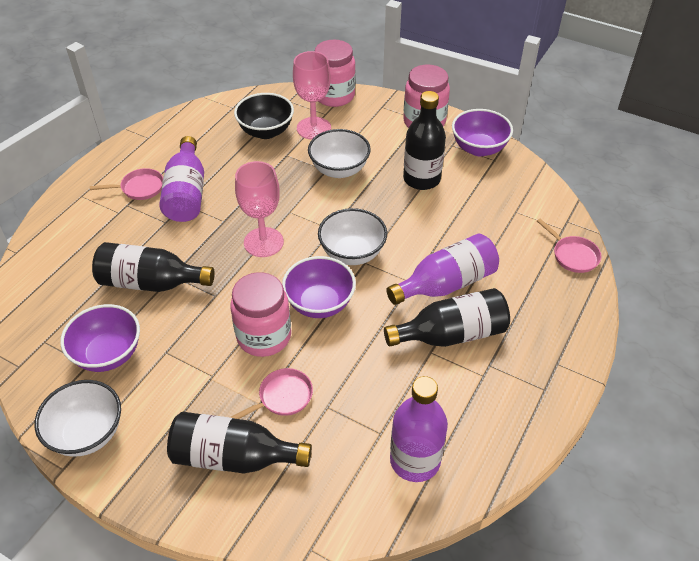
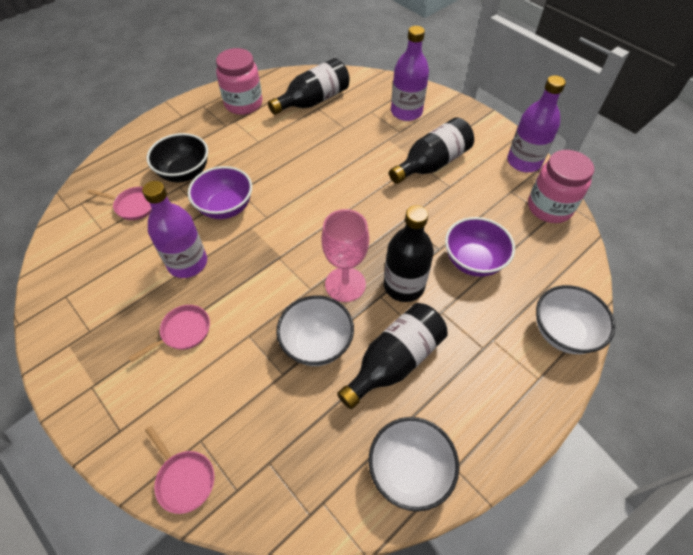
pink goblet: 2 -> 1
pink jar: 3 -> 2
purple bowl: 3 -> 2

